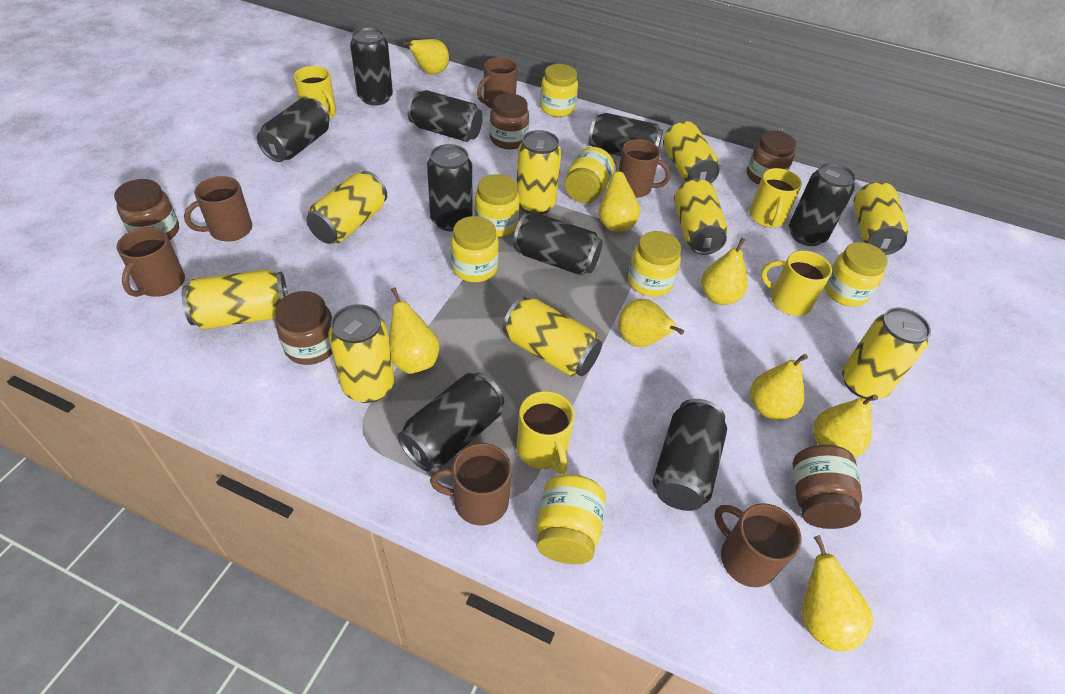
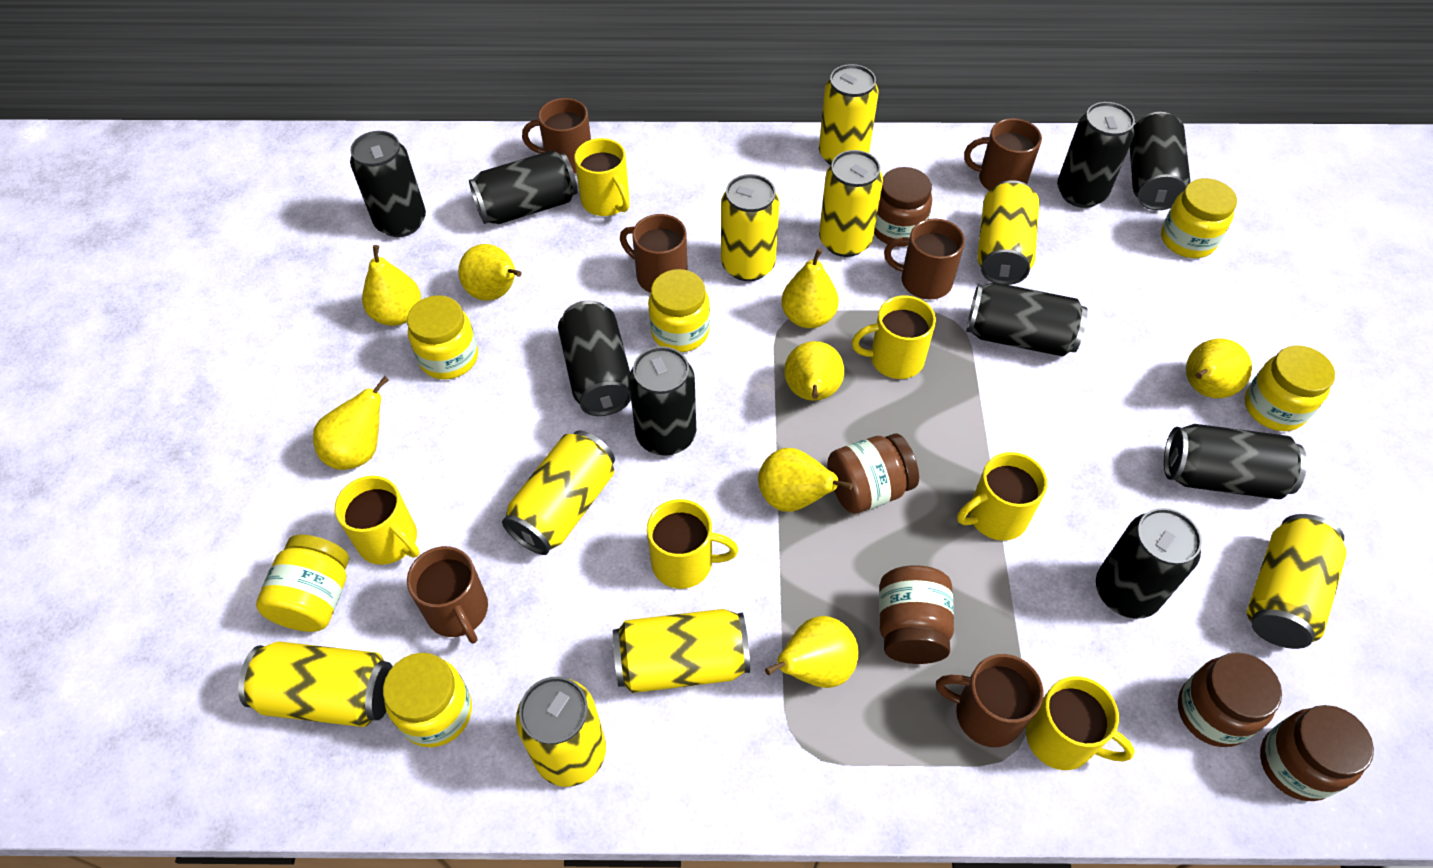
yellow jar: 7 -> 6
yellow mug: 4 -> 6

